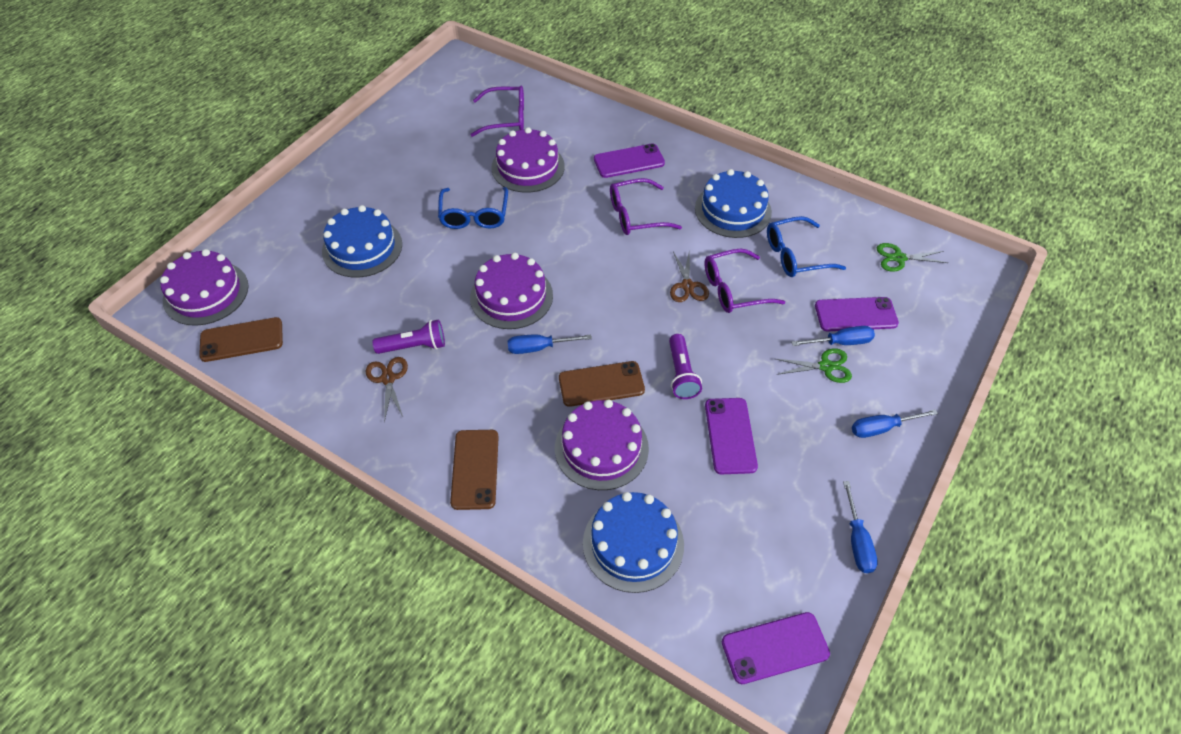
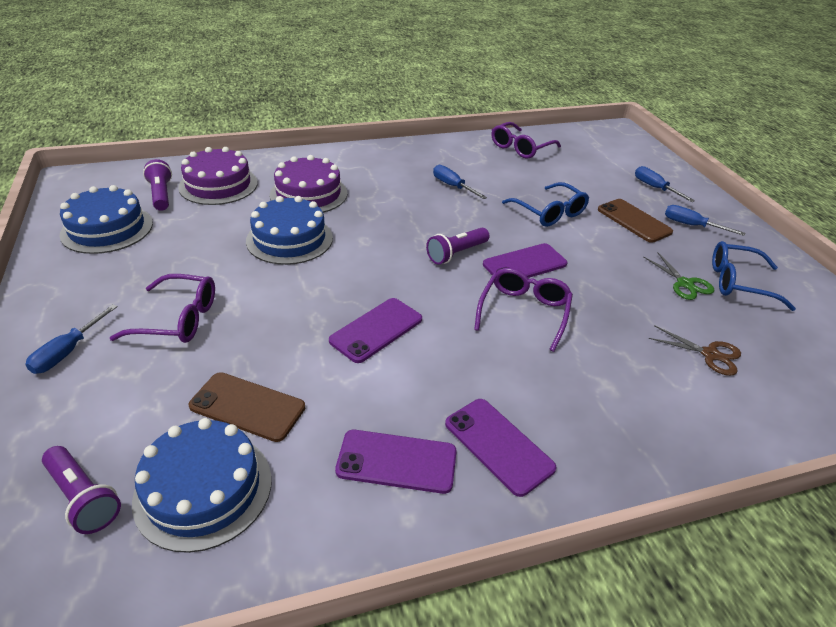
brown phone: 3 -> 2
brown scissors: 2 -> 1
green scissors: 2 -> 1
purple cake: 4 -> 2
purple flashlight: 2 -> 3

